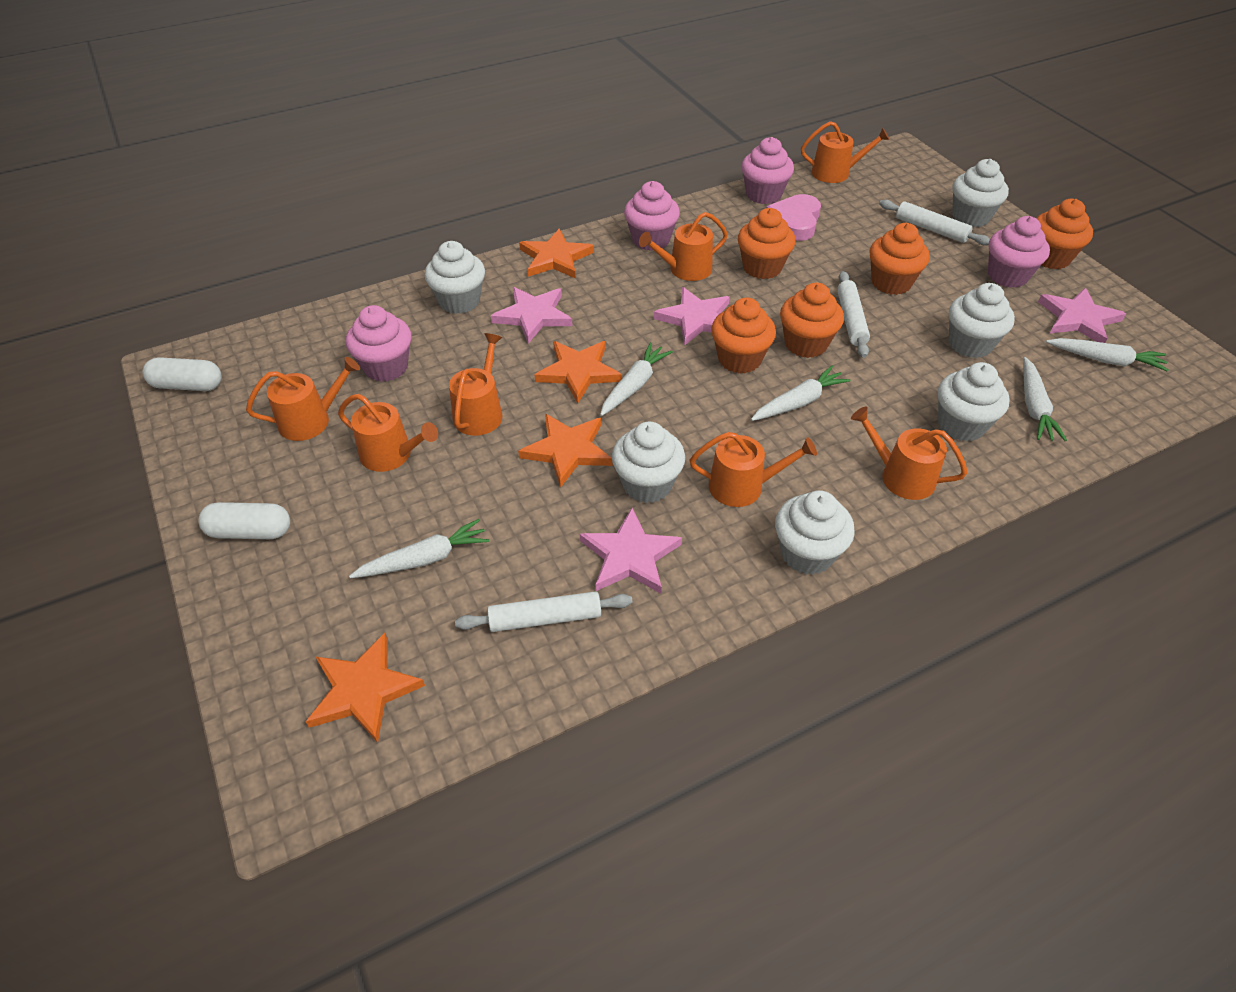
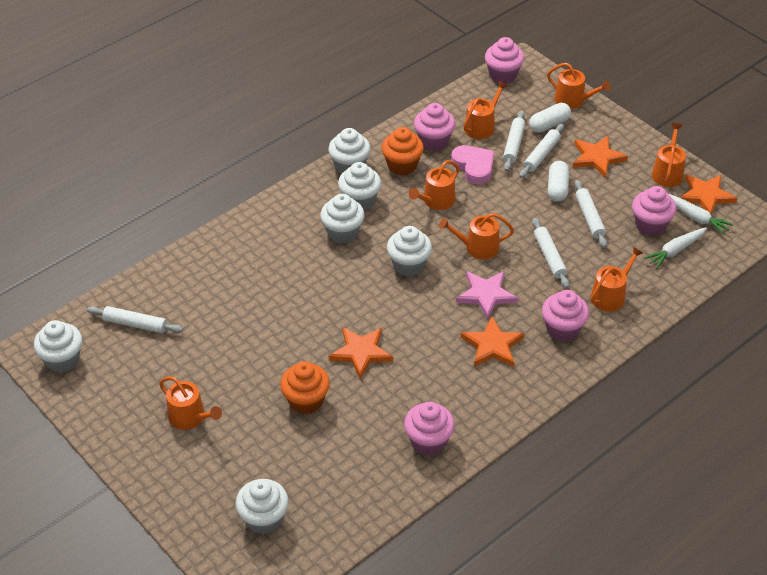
orange cupcake: 5 -> 2
pink cupcake: 4 -> 5
pink star: 4 -> 1
white carrot: 5 -> 2
white rolling pin: 3 -> 5

